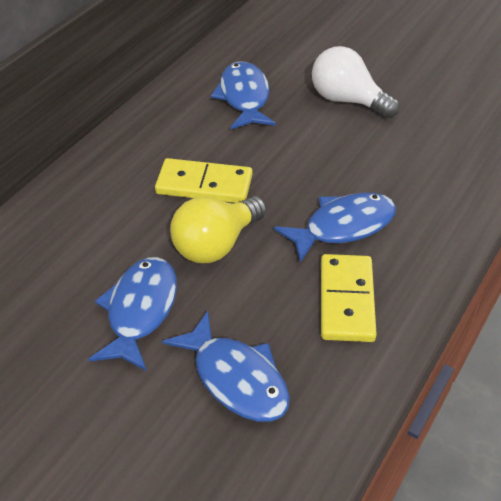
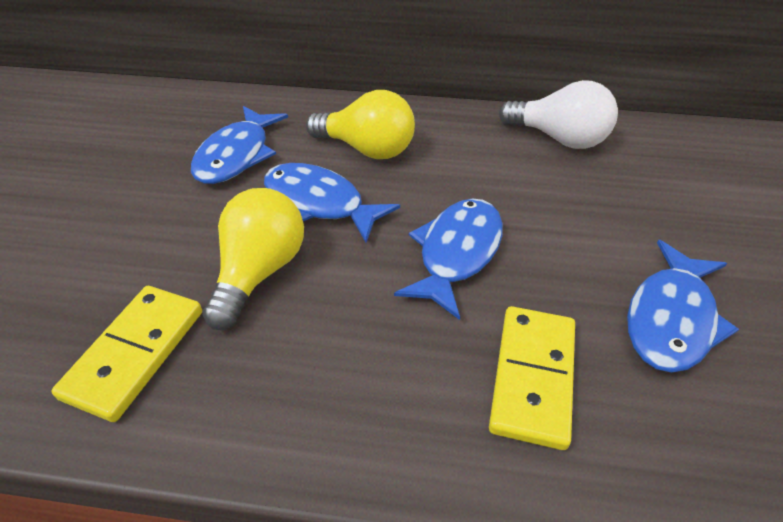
yellow light bulb: 1 -> 2

